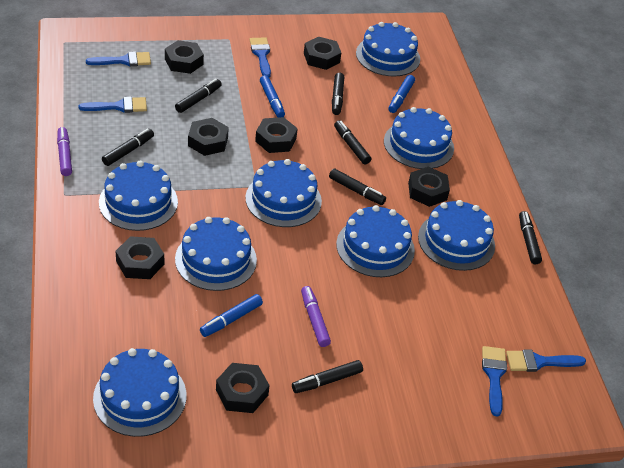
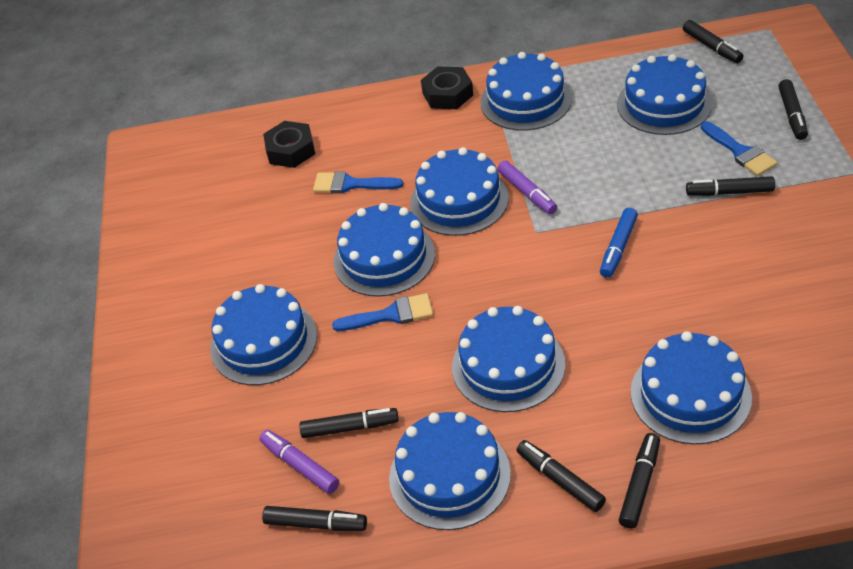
black nut: 7 -> 2
blue brush: 5 -> 3
blue marker: 3 -> 1

